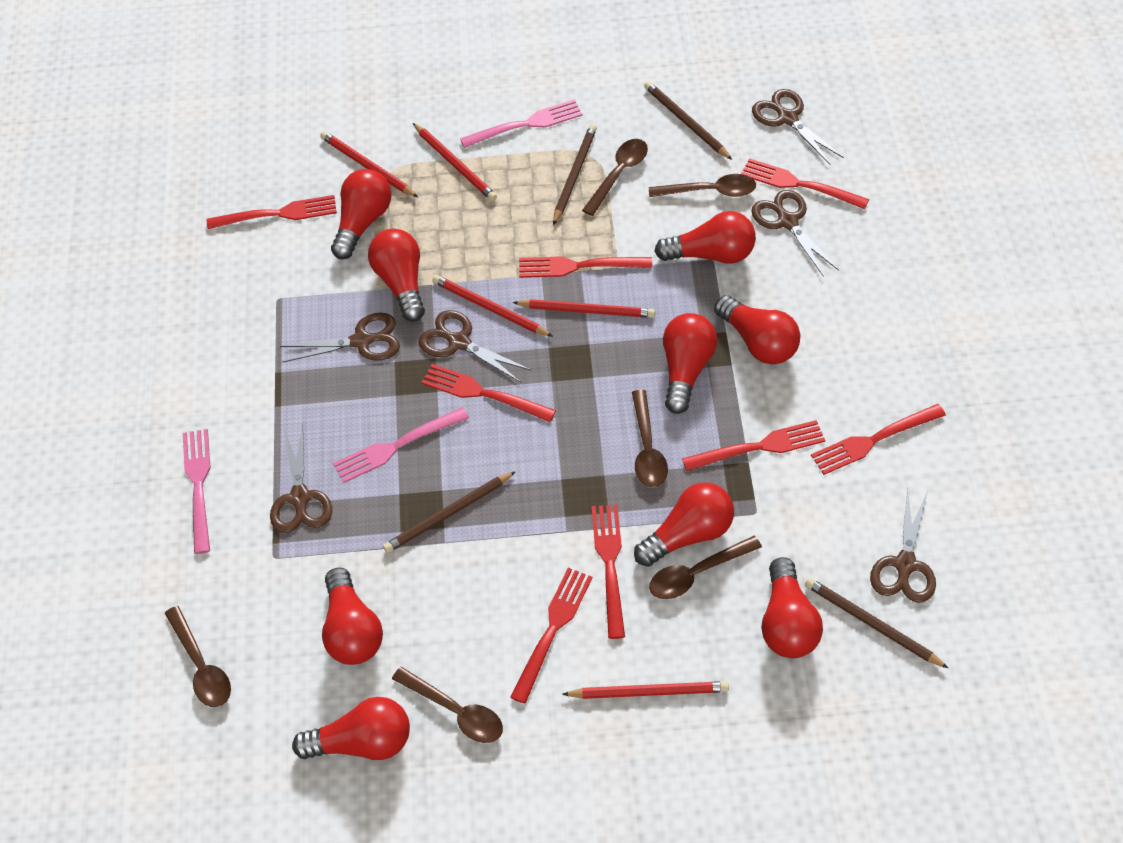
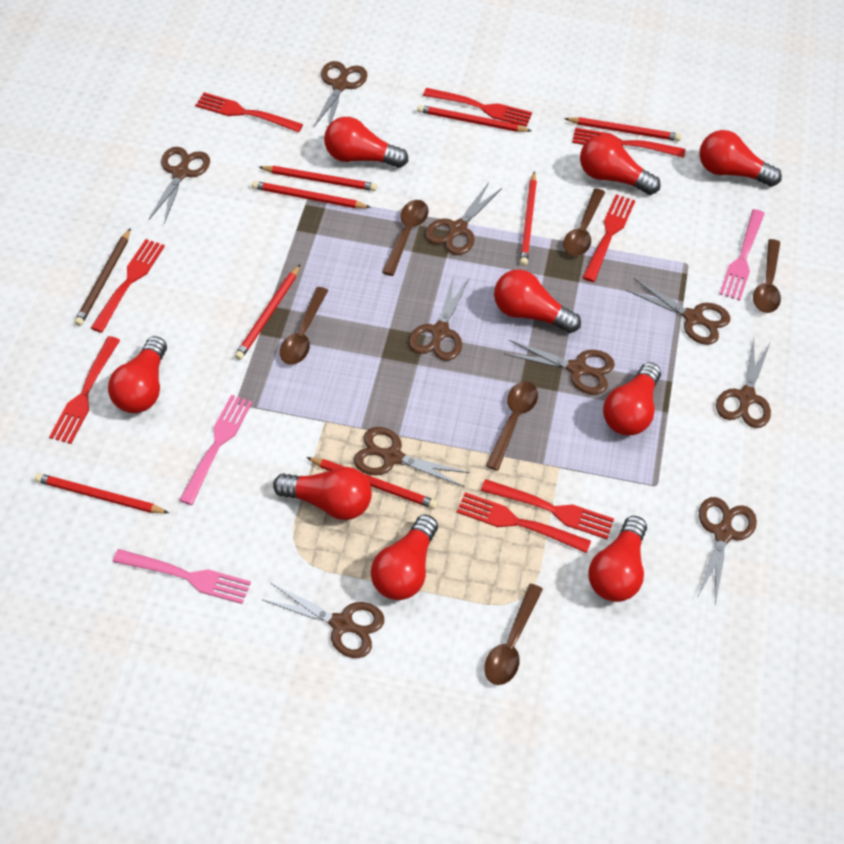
brown pencil: 4 -> 1
brown scissors: 6 -> 10
red pencil: 5 -> 8

